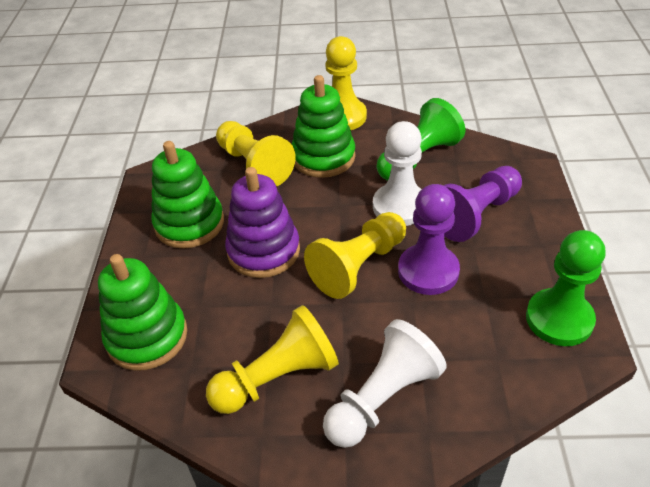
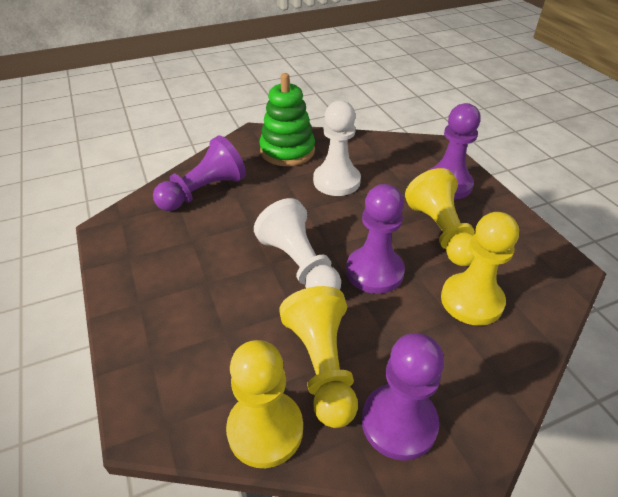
green pawn: 2 -> 0
green stacking toy: 3 -> 1
purple pawn: 2 -> 4
purple stacking toy: 1 -> 0

